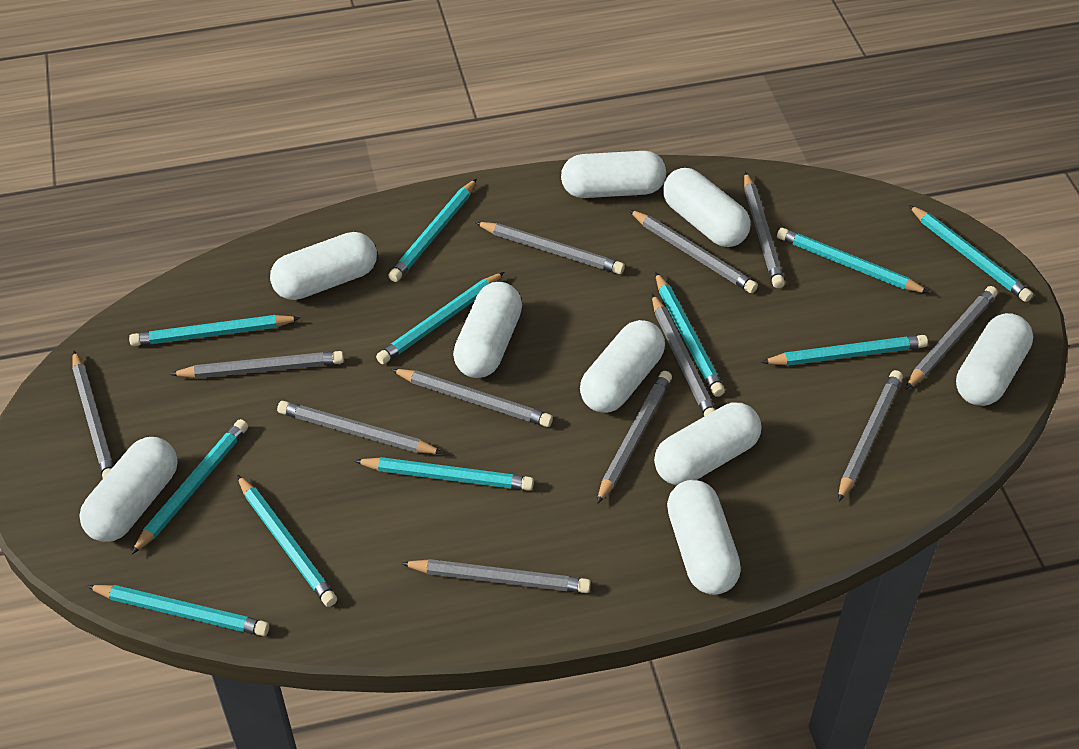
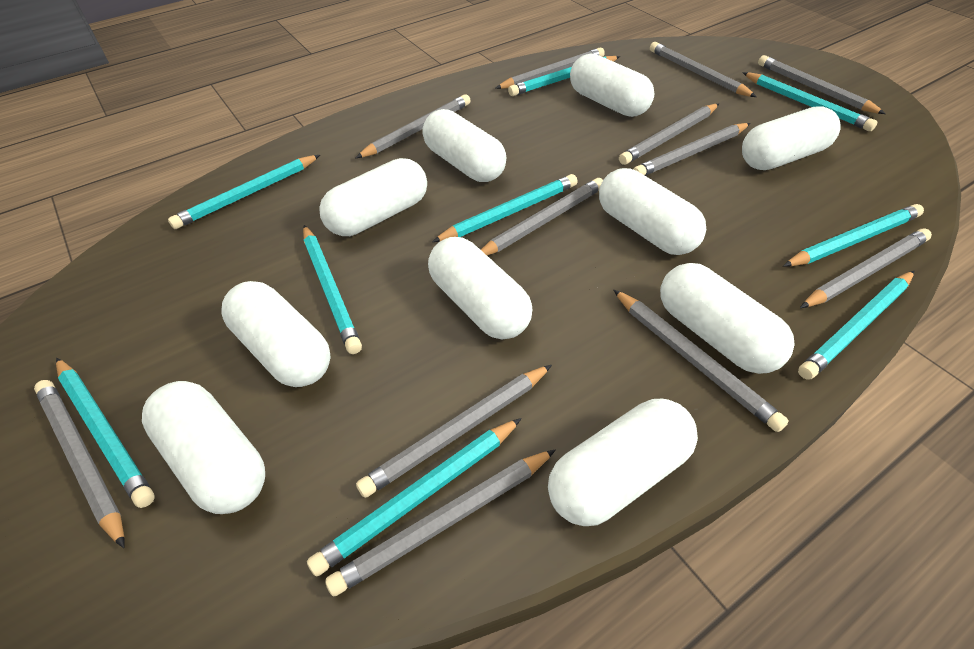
turquoise pencil: 11 -> 9
white capsule: 9 -> 10

